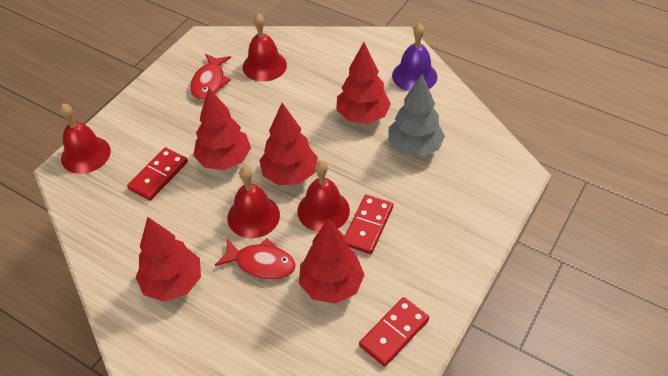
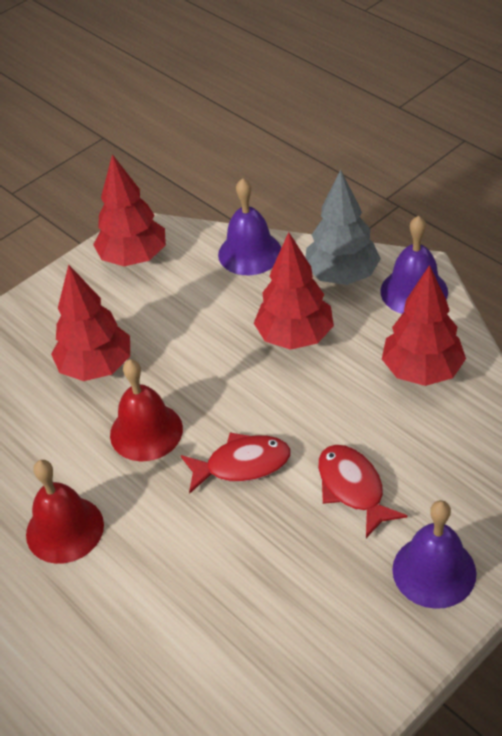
purple bell: 1 -> 3
red bell: 4 -> 2
red domino: 3 -> 0
red tree: 5 -> 4

